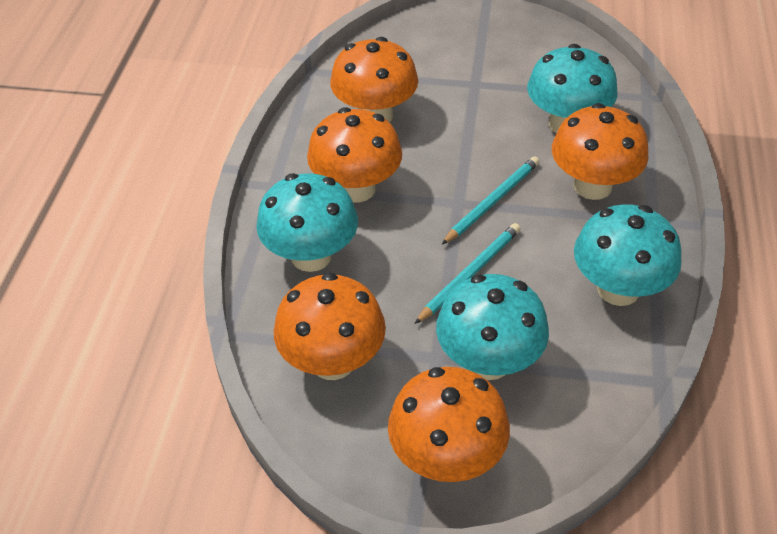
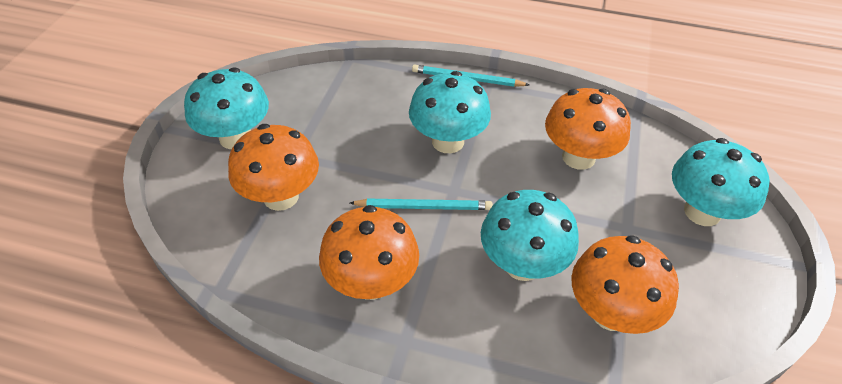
orange mushroom: 5 -> 4

